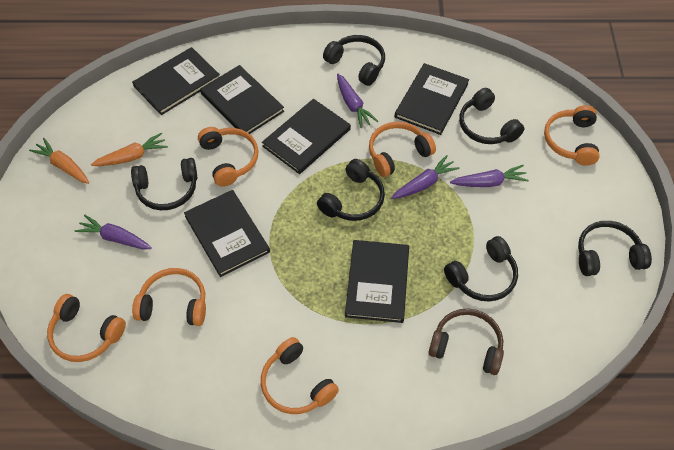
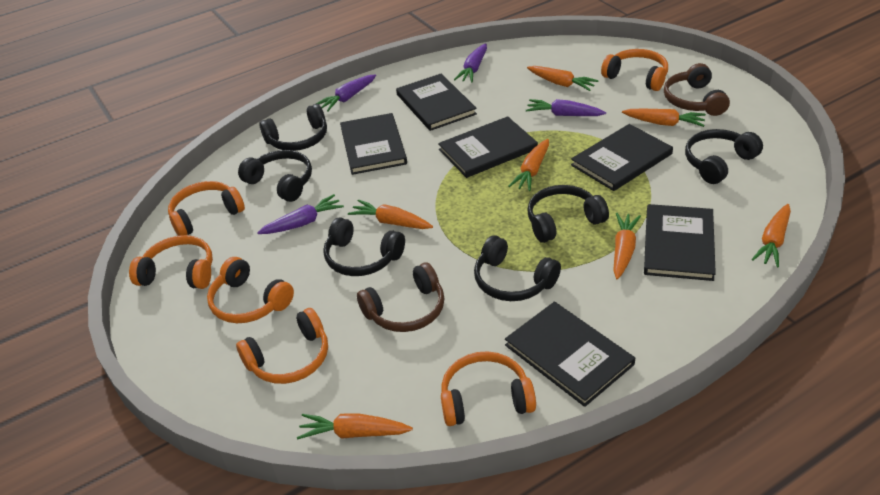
brown headphones: 1 -> 2
orange carrot: 2 -> 7

